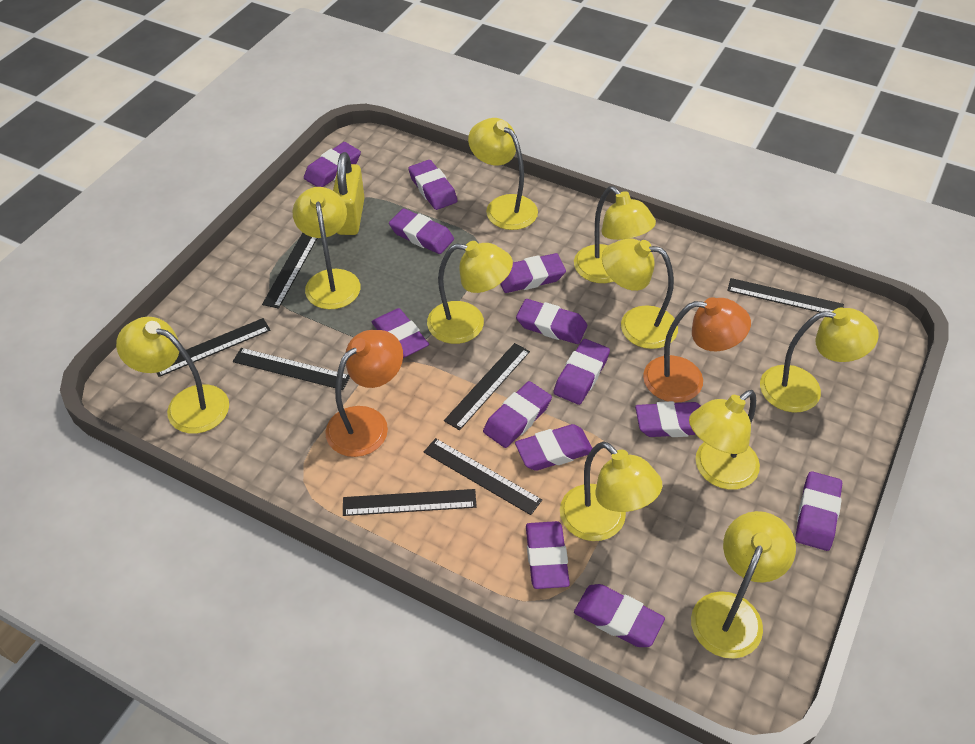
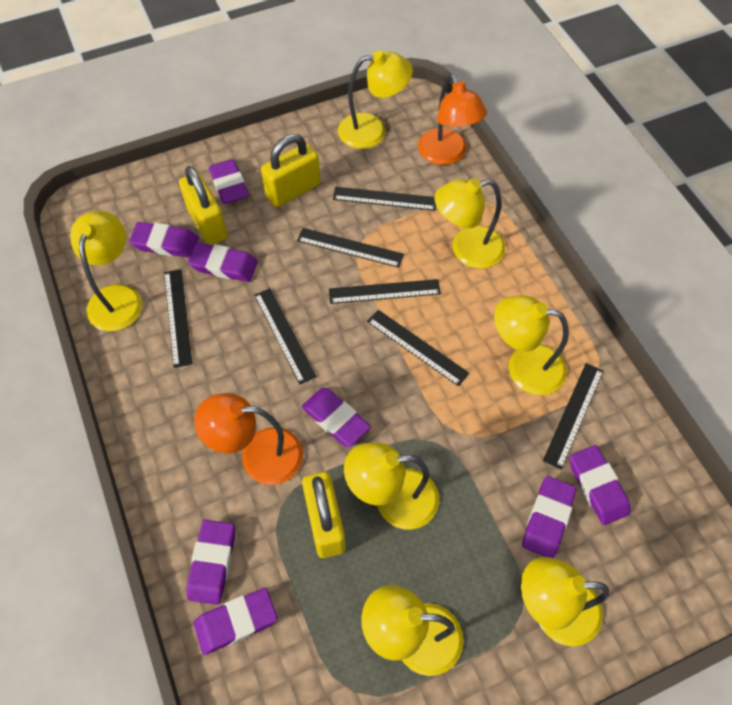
purple eraser: 13 -> 8
yellow lamp: 10 -> 7
yellow padlock: 1 -> 3

